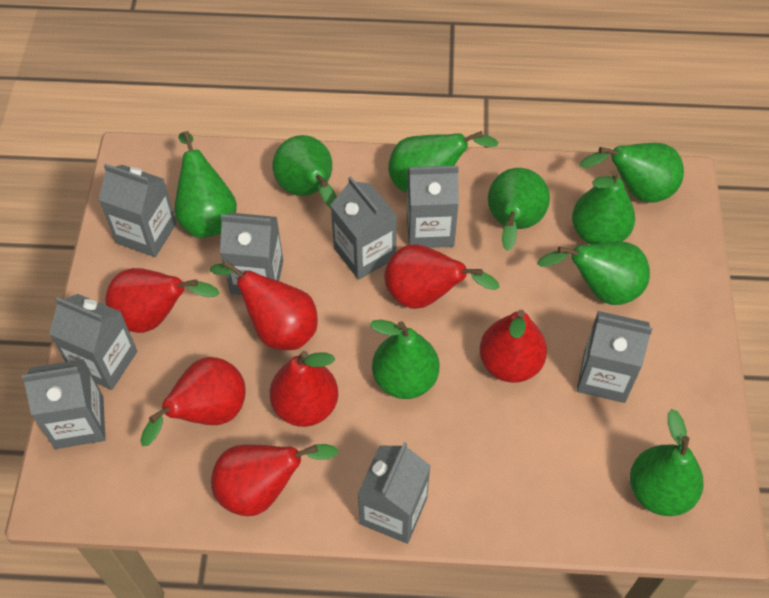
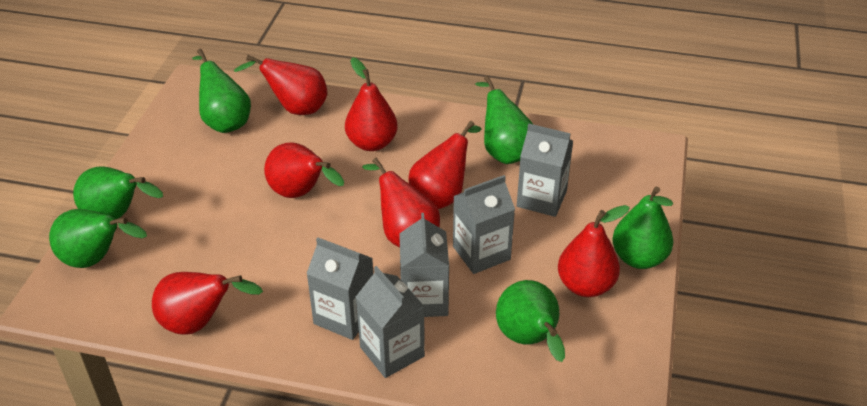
green pear: 9 -> 6
grey carton: 8 -> 5

